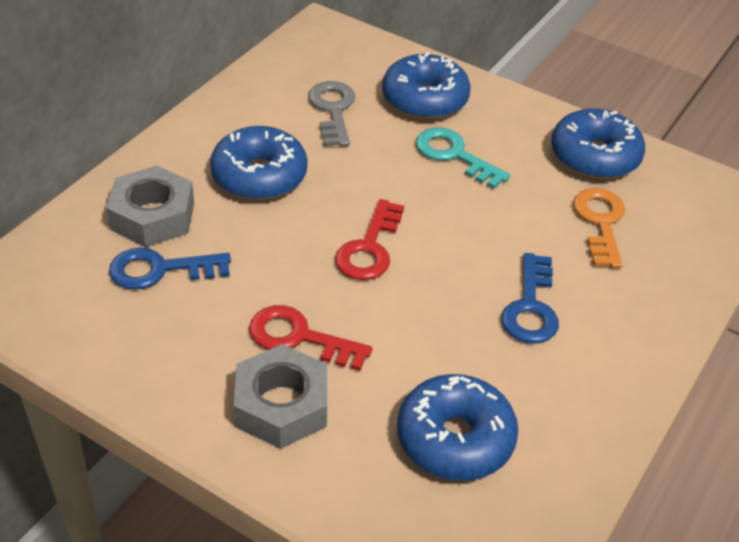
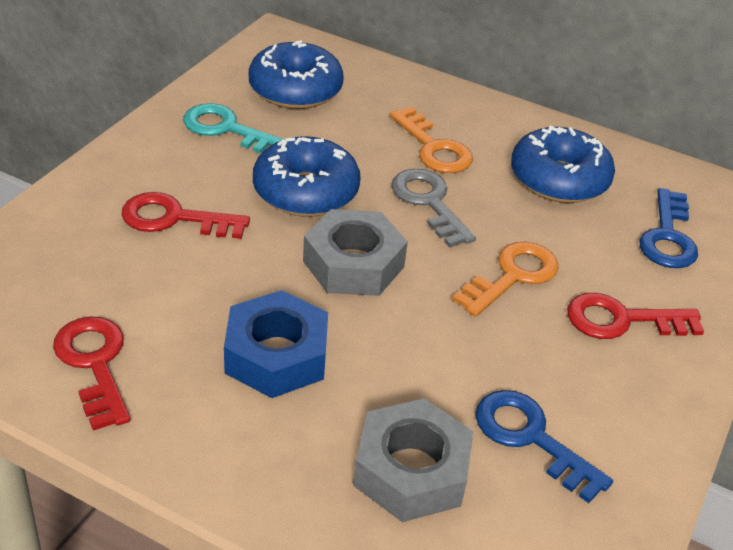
blue donut: 4 -> 3
blue nut: 0 -> 1
orange key: 1 -> 2
red key: 2 -> 3

